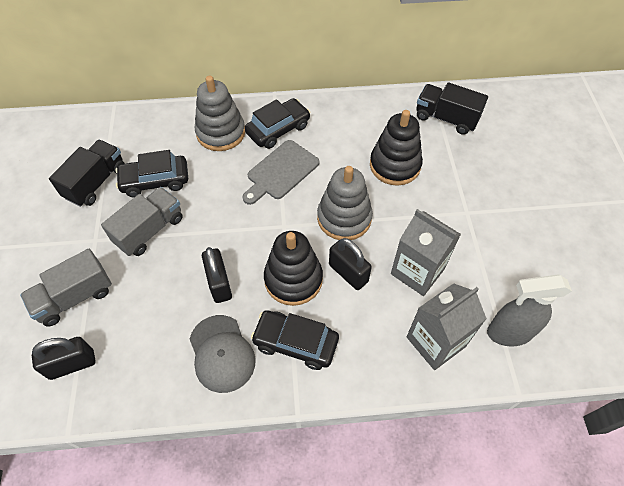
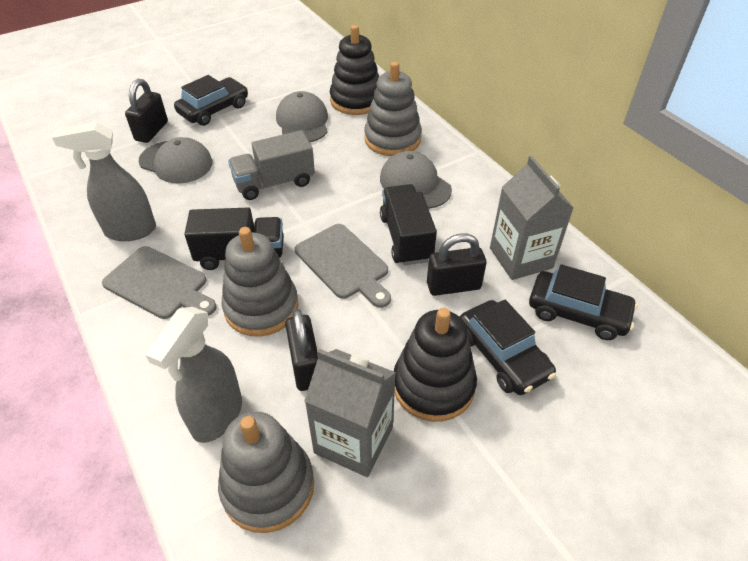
grey cap: 1 -> 3
grey cutting board: 1 -> 2
grey spray bottle: 1 -> 2
grey stacking toy: 2 -> 3
grey truck: 2 -> 1

